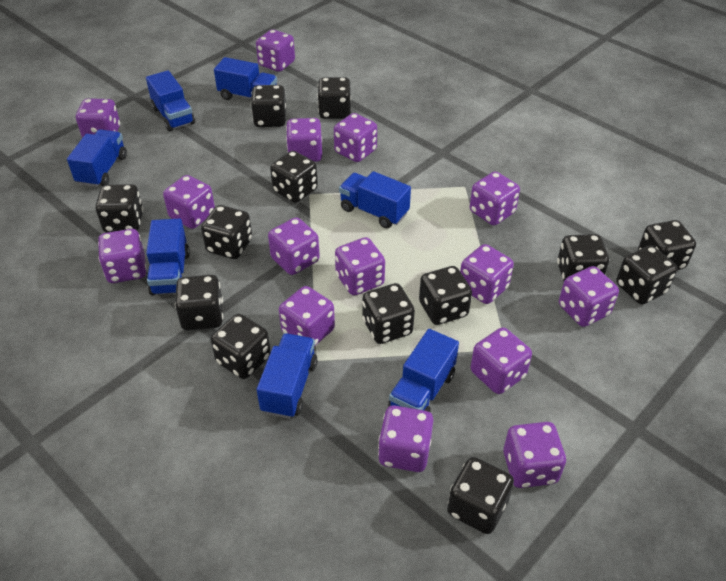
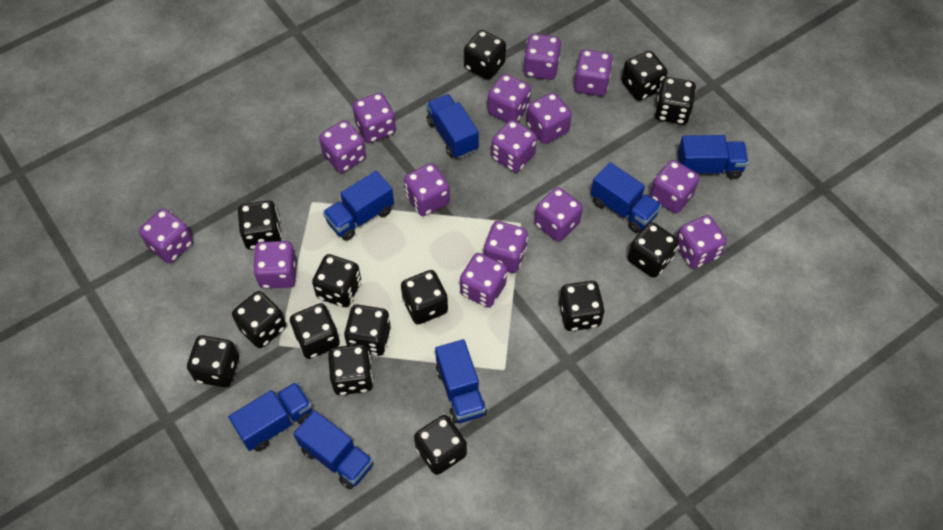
black dice: 13 -> 14

